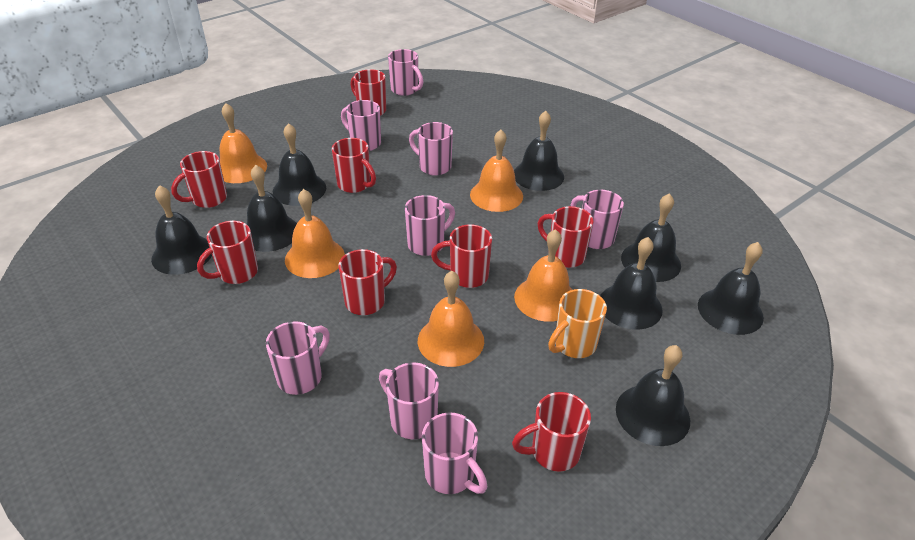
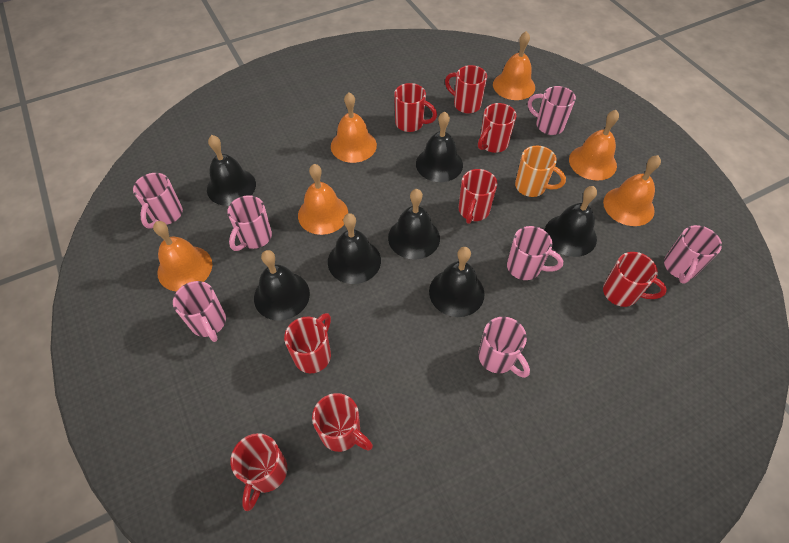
black bell: 8 -> 7
orange bell: 5 -> 6
pink mug: 8 -> 7

